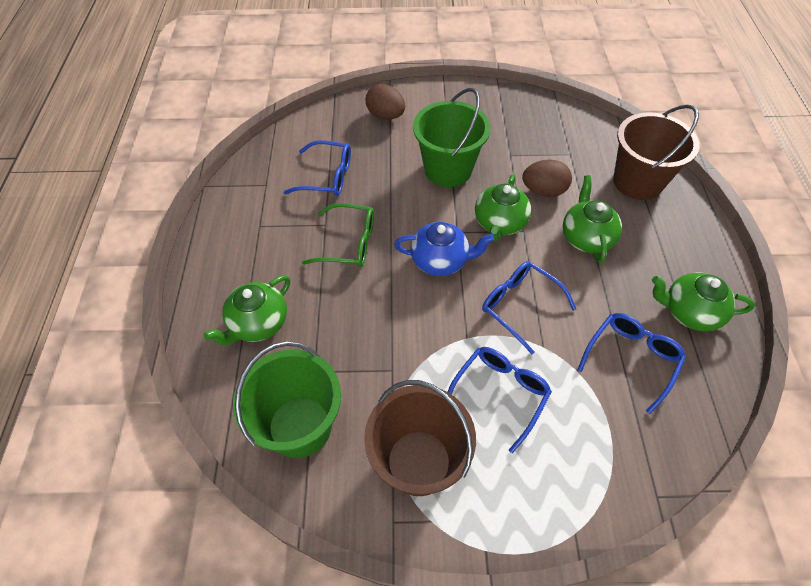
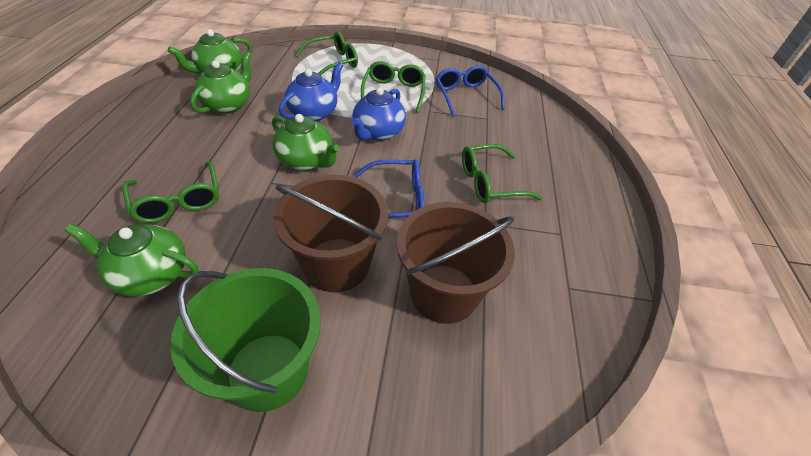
blue glasses: 4 -> 2
blue teapot: 1 -> 2
brown egg: 2 -> 0
green bucket: 2 -> 1
green glasses: 1 -> 4

